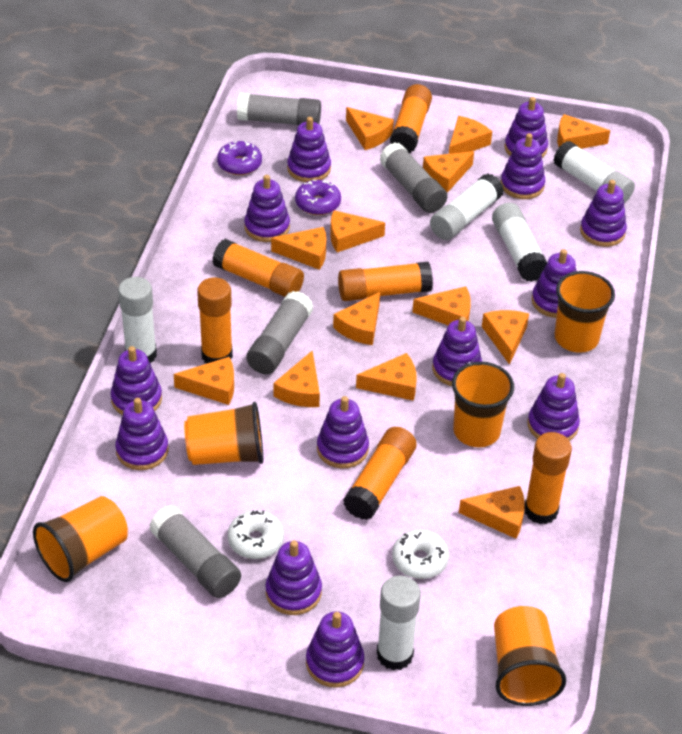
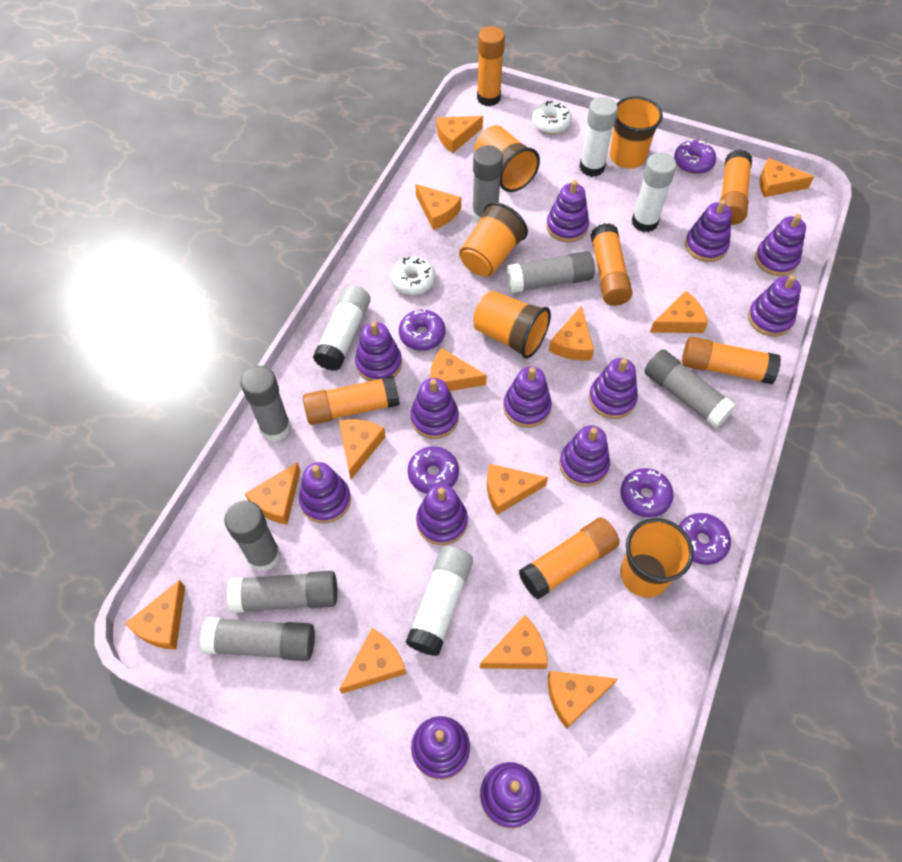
grey glue stick: 4 -> 7
purple donut: 2 -> 5
white glue stick: 5 -> 4

